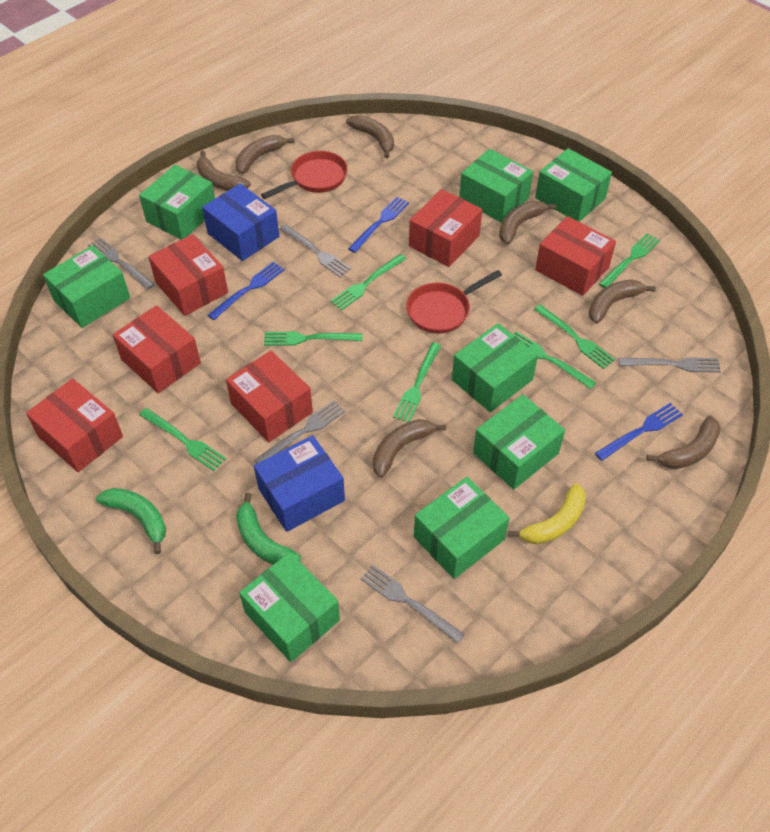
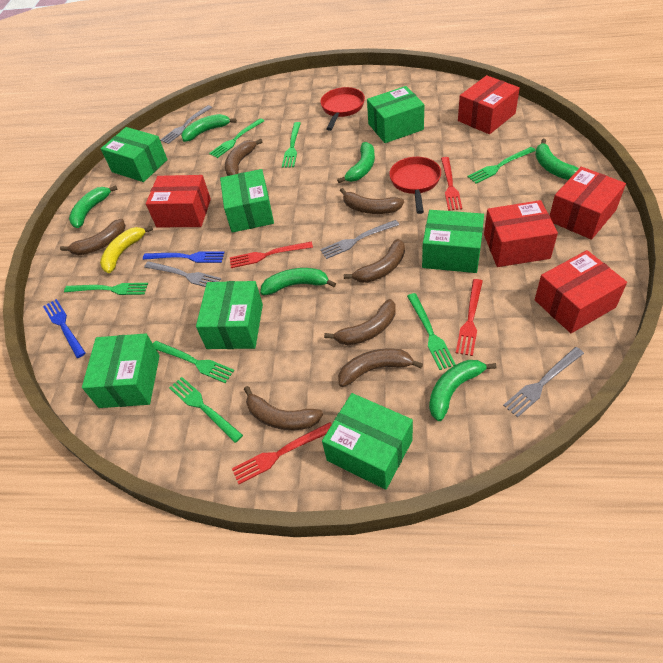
blue box: 2 -> 0
blue fork: 3 -> 2
green banana: 2 -> 6
green box: 8 -> 7
grey fork: 5 -> 4
red box: 6 -> 5
red fork: 0 -> 4

